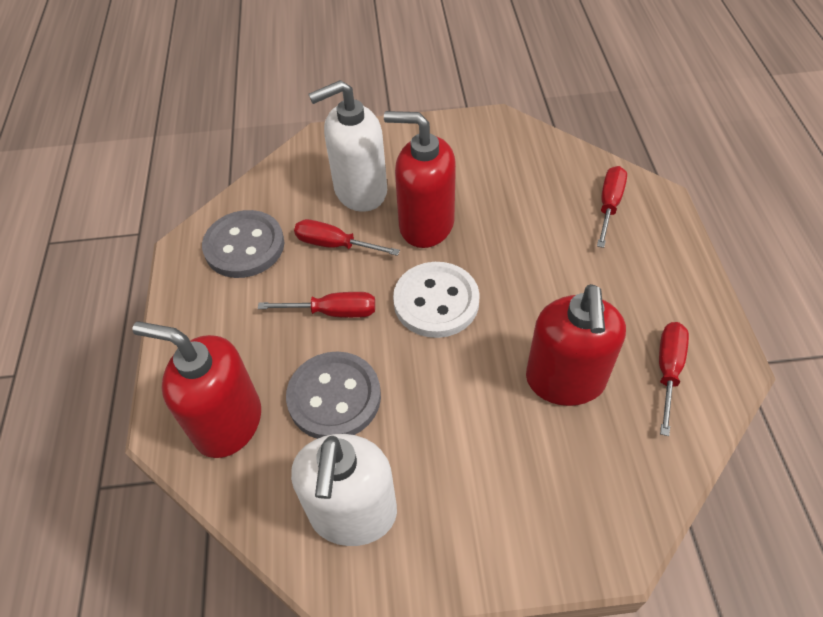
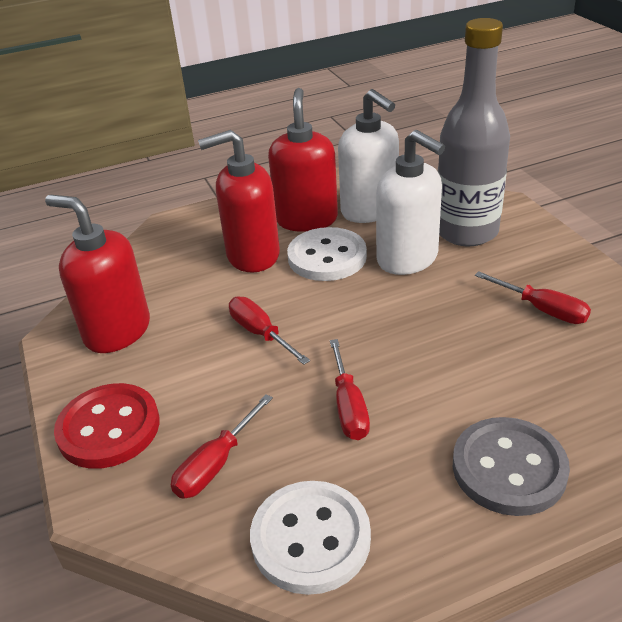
grey bottle: 0 -> 1
grey button: 2 -> 1
red button: 0 -> 1
white button: 1 -> 2

